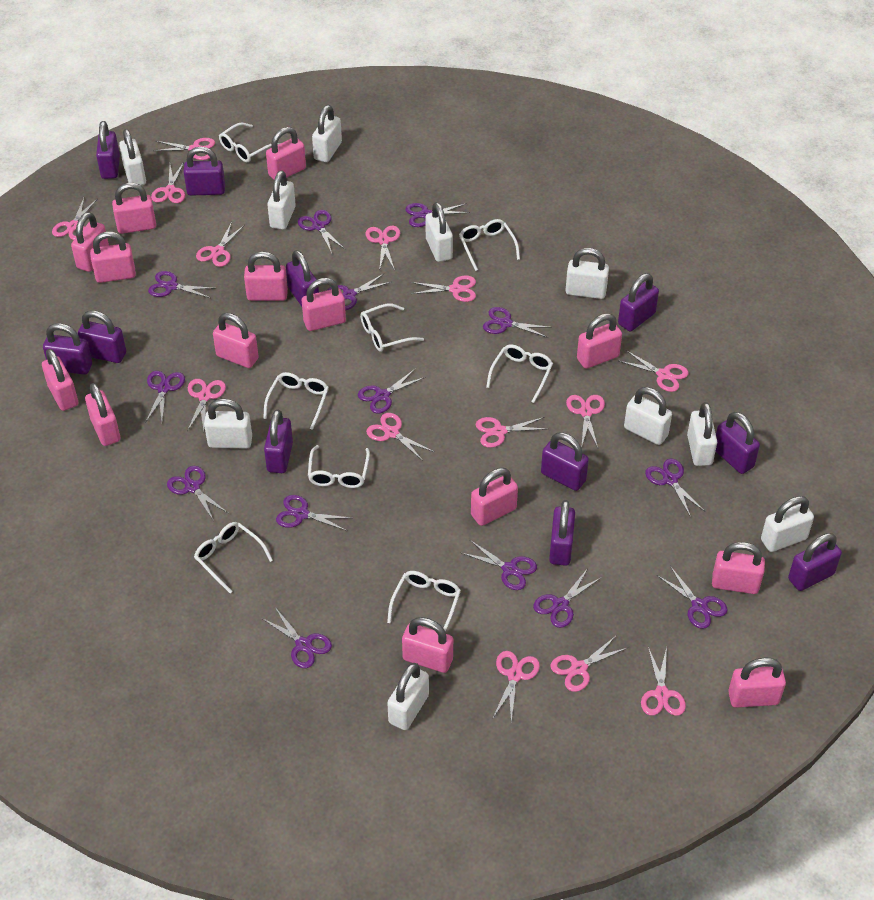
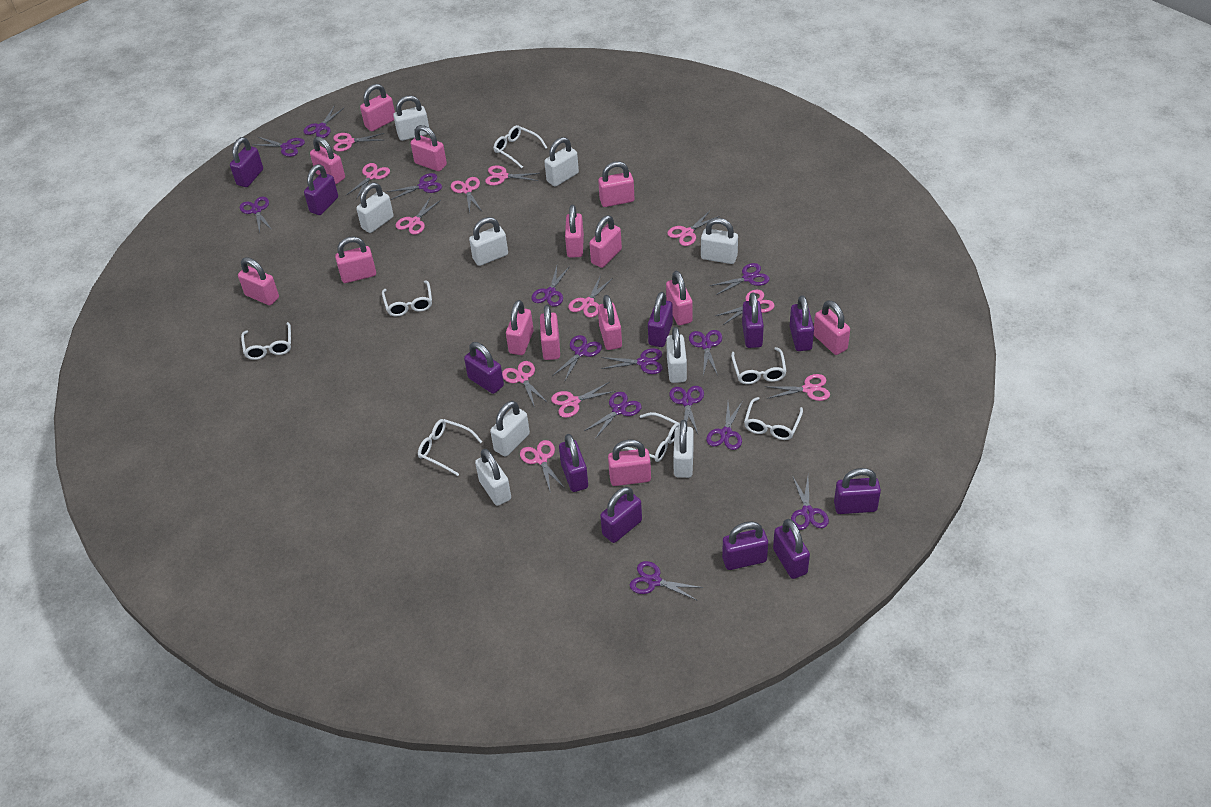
pink scissors: 14 -> 12
white glasses: 8 -> 7
white padlock: 10 -> 9

